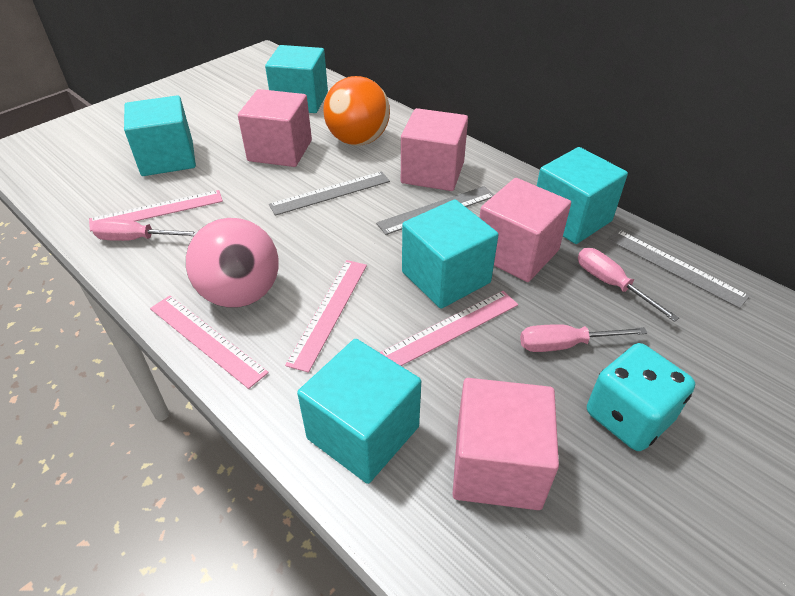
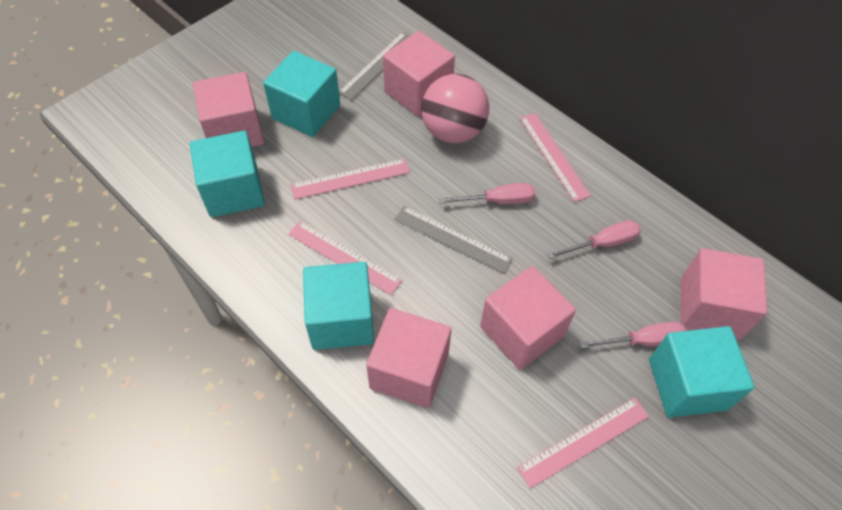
grey ruler: 3 -> 2
orange ball: 1 -> 0
pink cube: 4 -> 5
turquoise cube: 5 -> 4
turquoise dice: 1 -> 0

